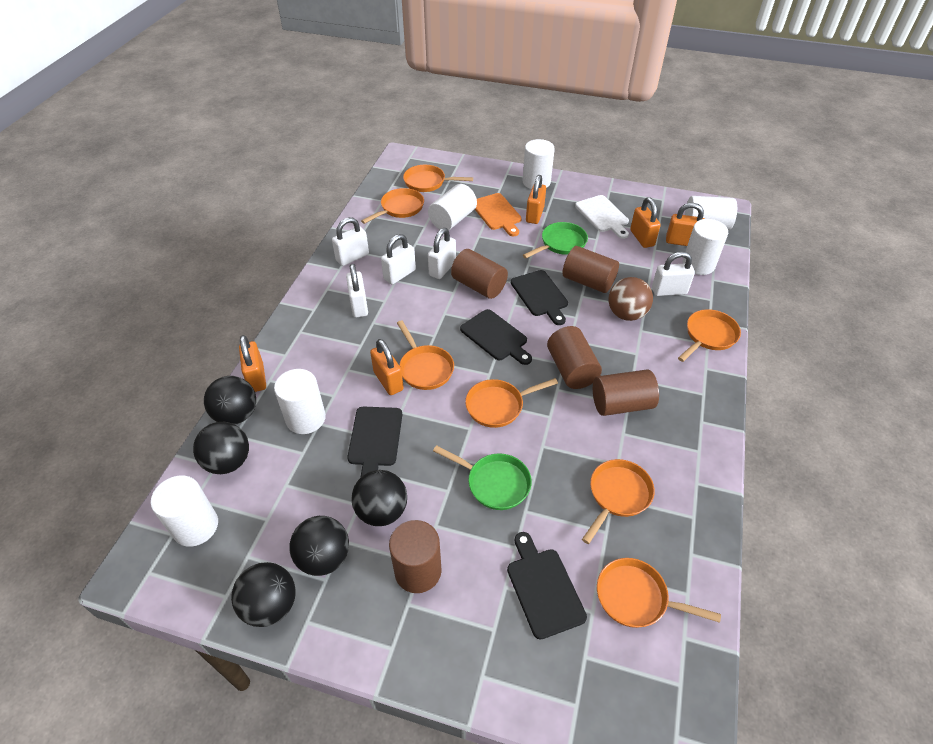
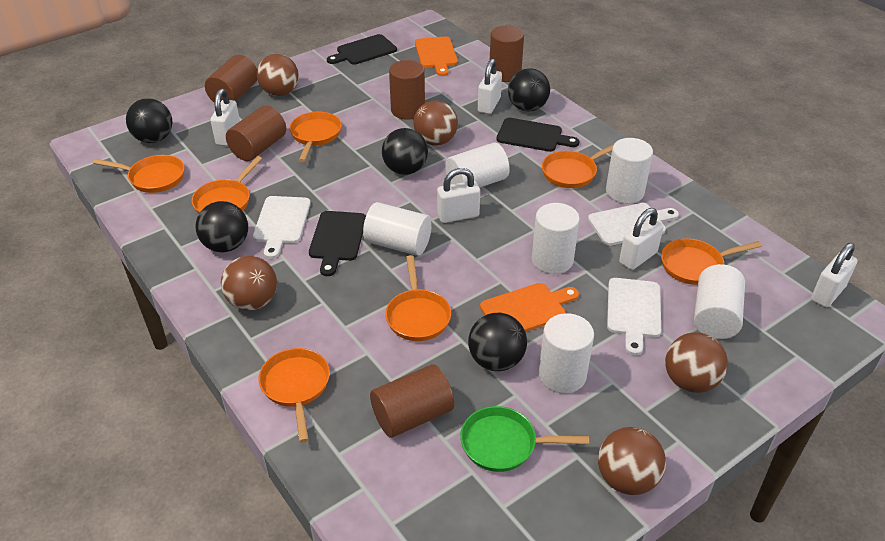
black cutting board: 4 -> 3
brown ball: 1 -> 5
green pan: 2 -> 1
orange cutting board: 1 -> 2
orange padlock: 5 -> 0
white cutting board: 1 -> 3

